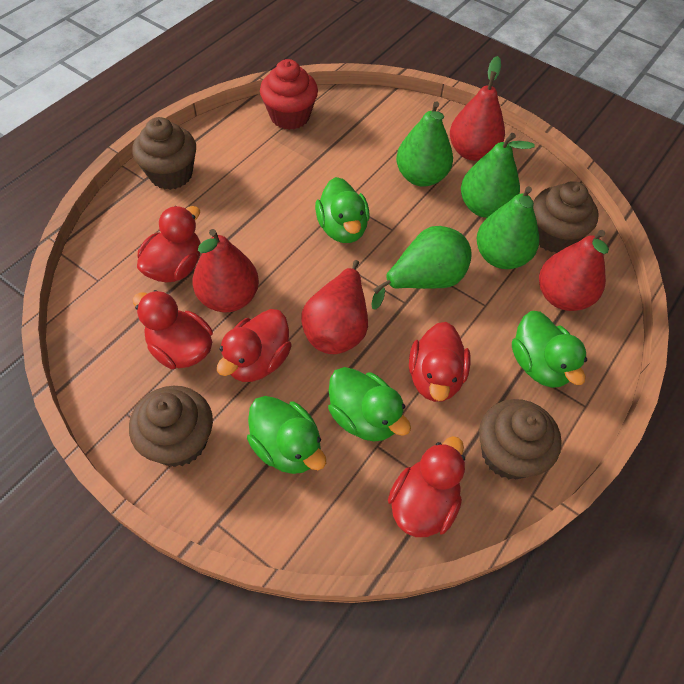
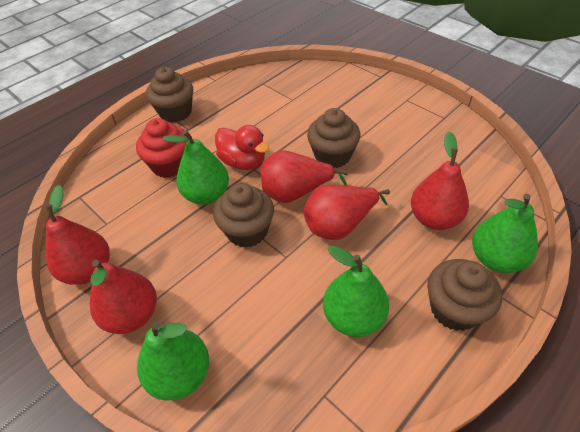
green duck: 4 -> 0
red duck: 5 -> 1
red pear: 4 -> 5

